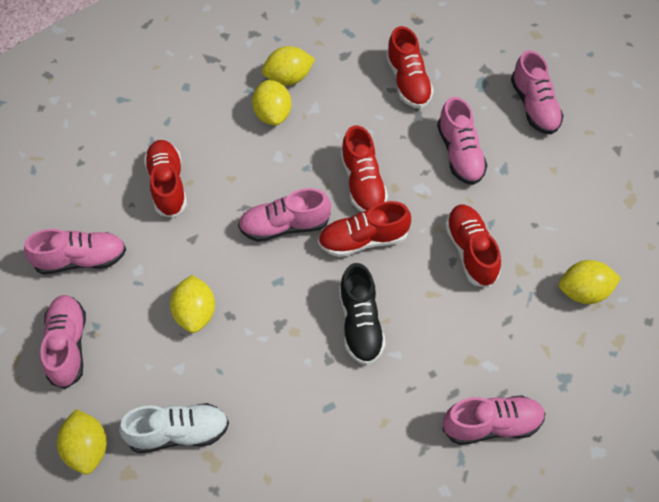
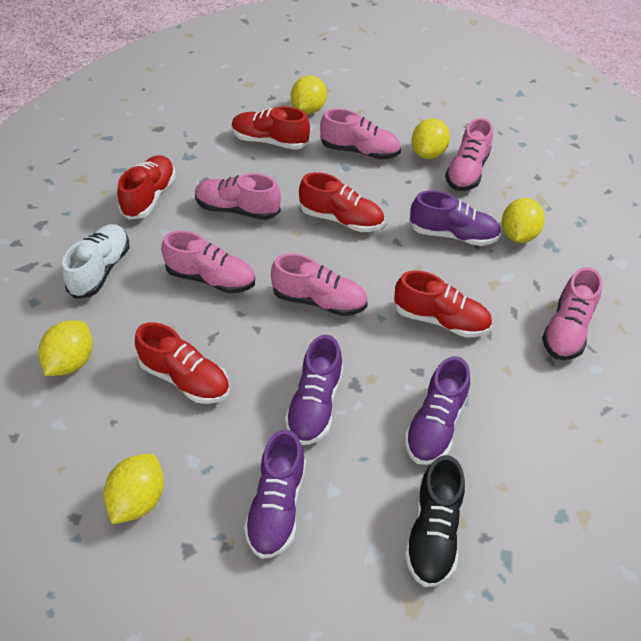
purple shoe: 0 -> 4

